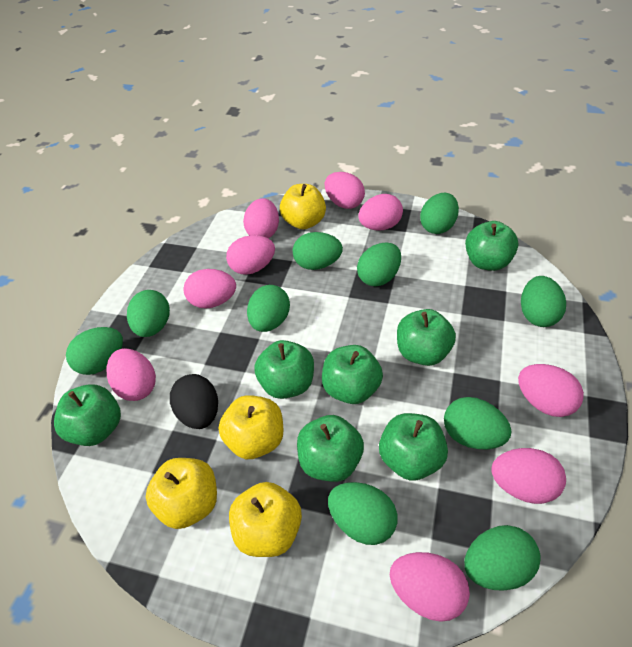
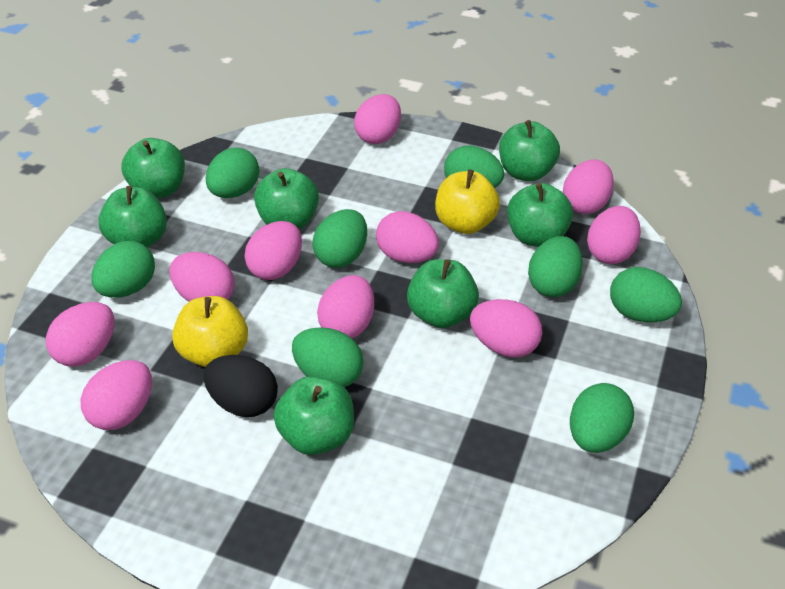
green egg: 10 -> 8
pink egg: 9 -> 10
yellow apple: 4 -> 2

